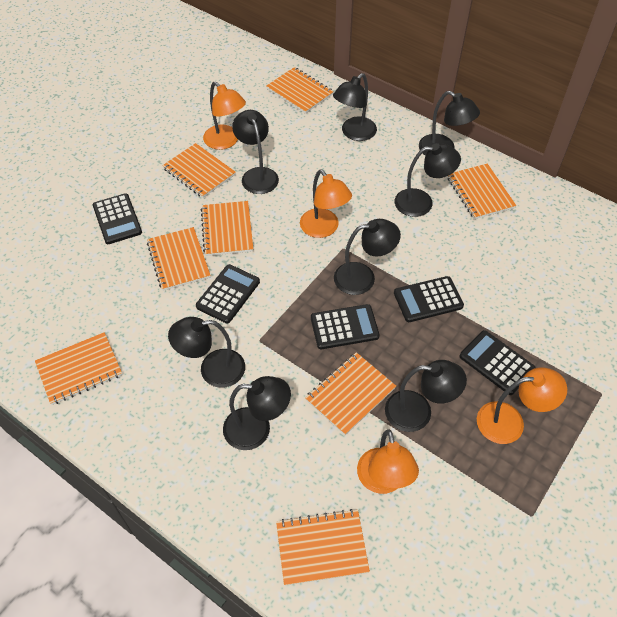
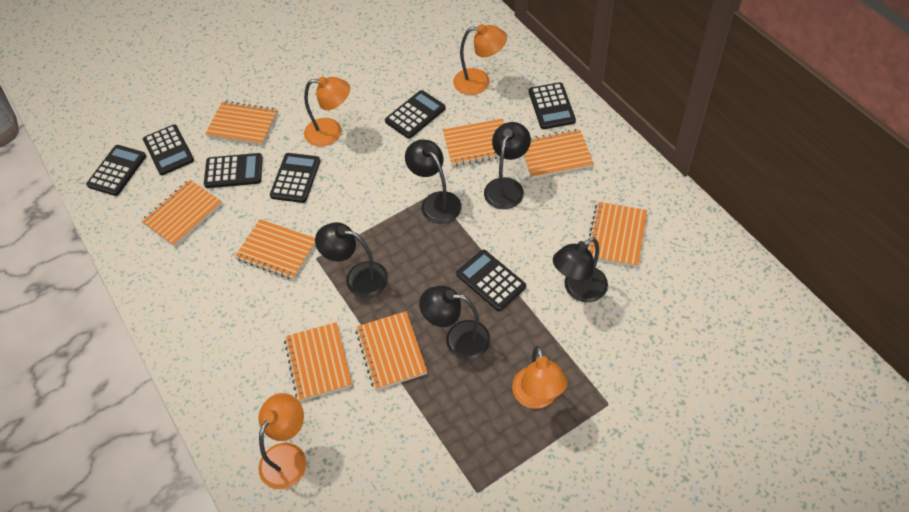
black calculator: 5 -> 7
black lamp: 8 -> 5

